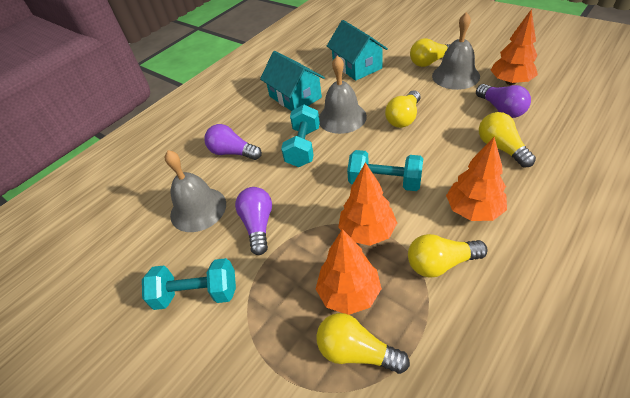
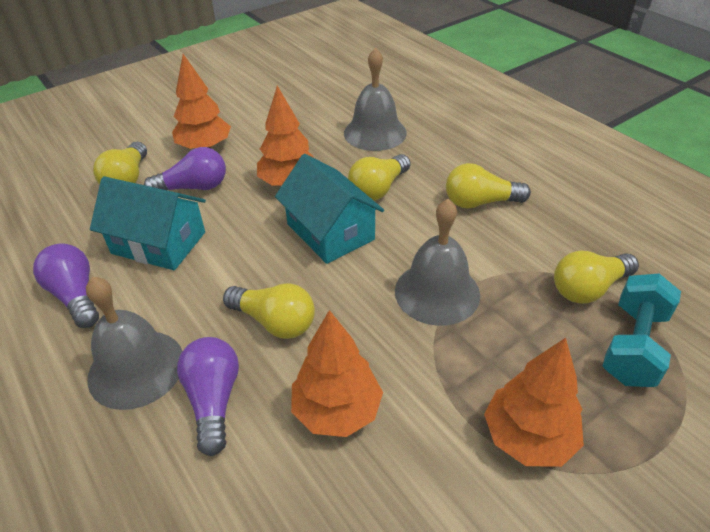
turquoise dumbbell: 3 -> 1

